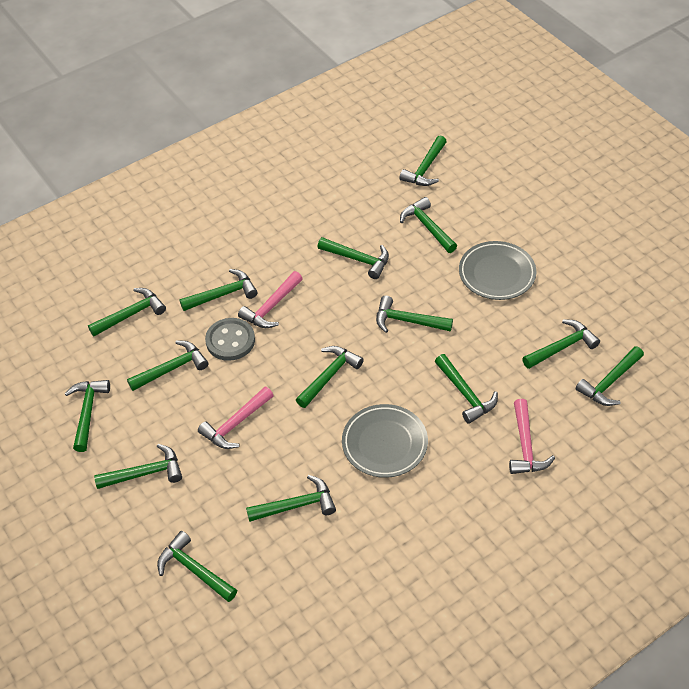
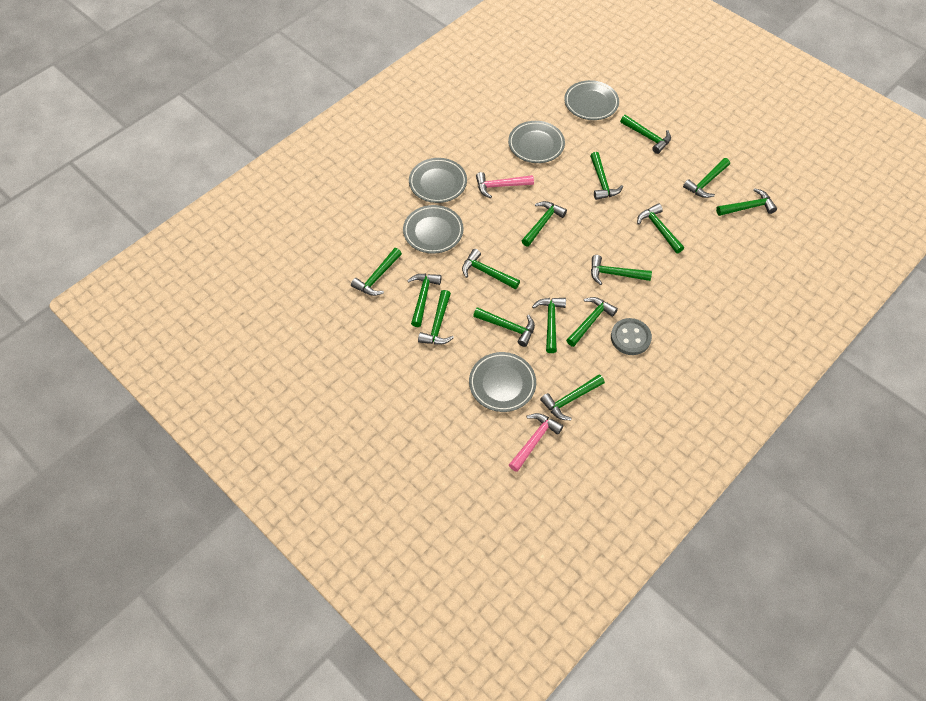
grey plate: 2 -> 5
pink hammer: 3 -> 2

